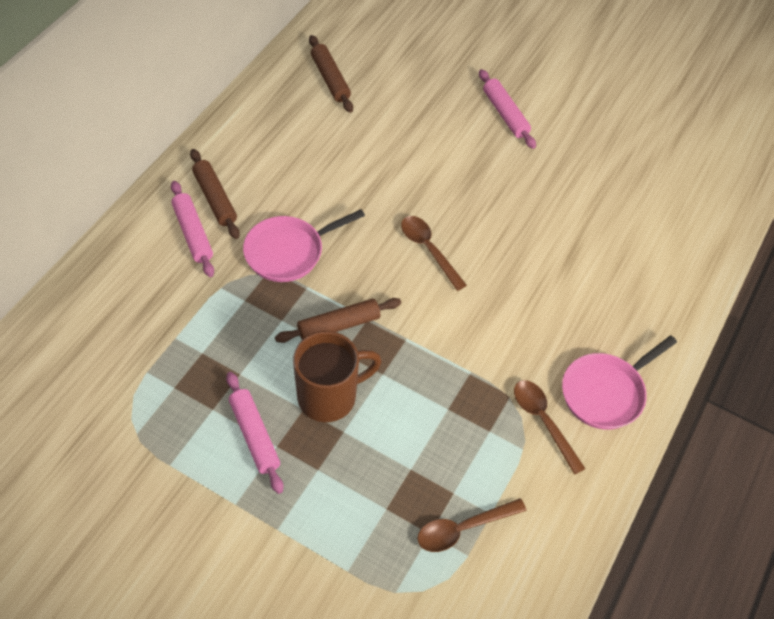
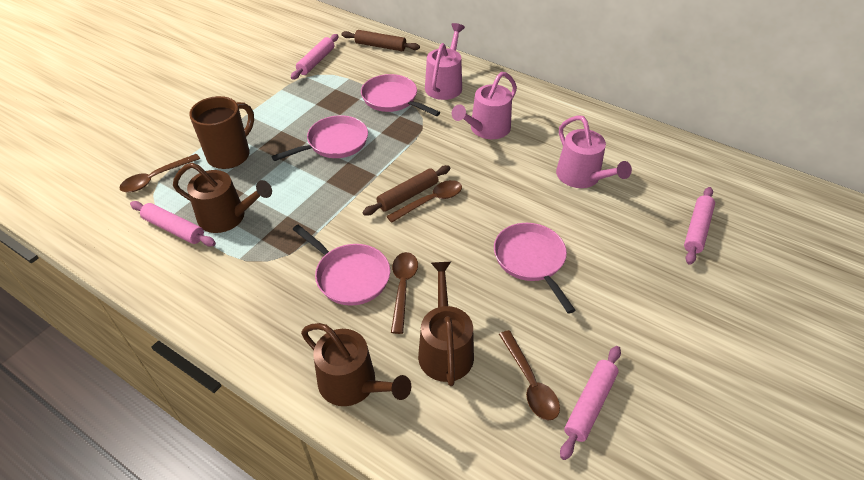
brown rolling pin: 3 -> 2
brown spoon: 3 -> 4
brown watering can: 0 -> 3
pink pan: 2 -> 4
pink rolling pin: 3 -> 4
pink watering can: 0 -> 3

